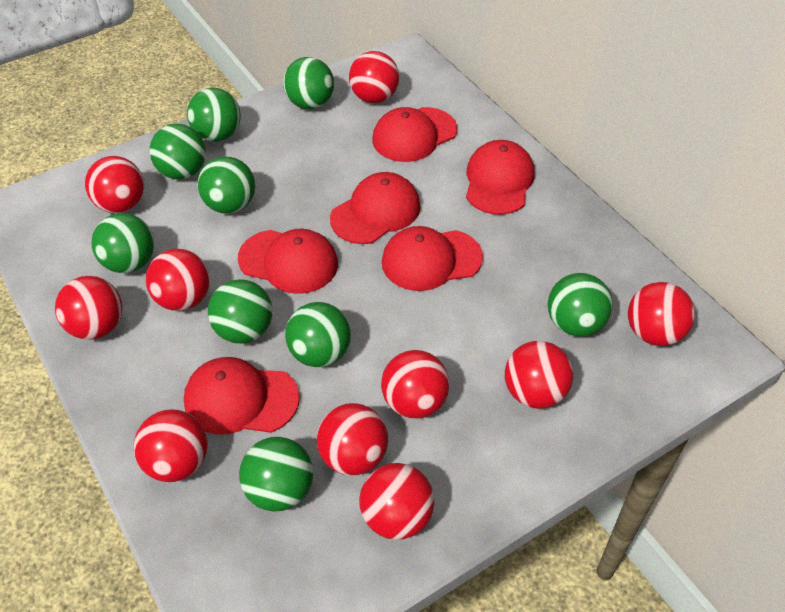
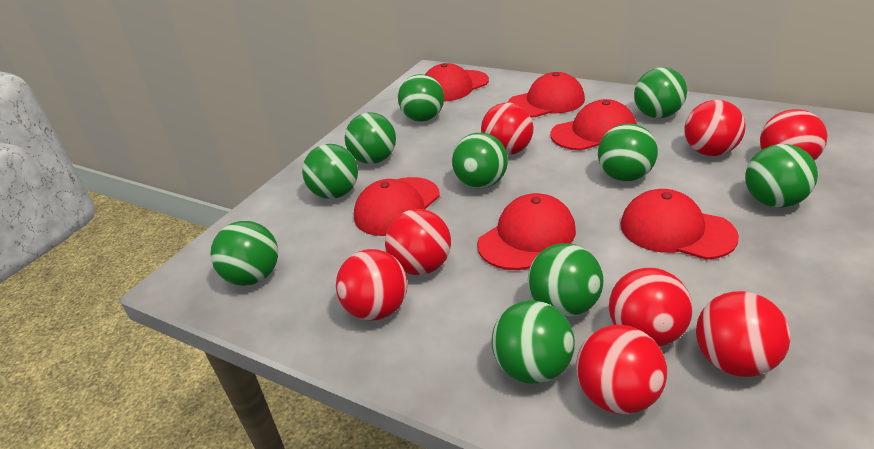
green ball: 9 -> 10
red ball: 10 -> 8

